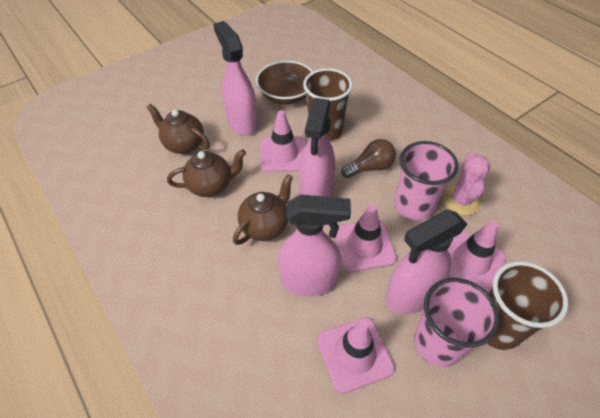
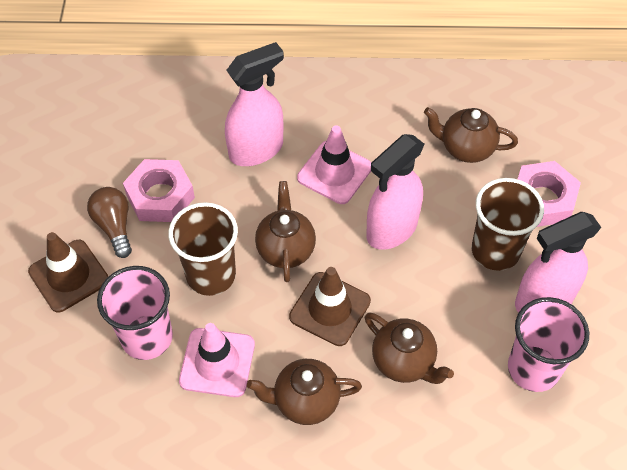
brown bowl: 1 -> 0
brown teapot: 3 -> 4
brown traffic cone: 0 -> 2
pink cactus: 1 -> 0
pink nut: 0 -> 2
pink spray bottle: 4 -> 3
pink traffic cone: 4 -> 2

